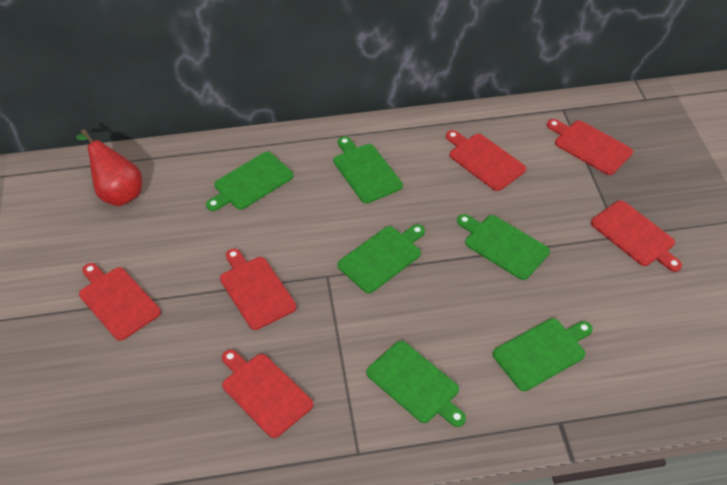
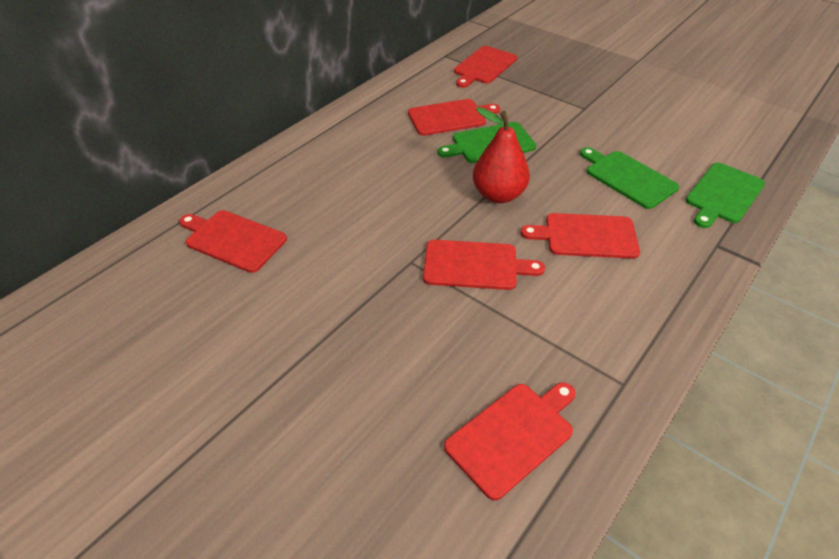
green cutting board: 6 -> 3

